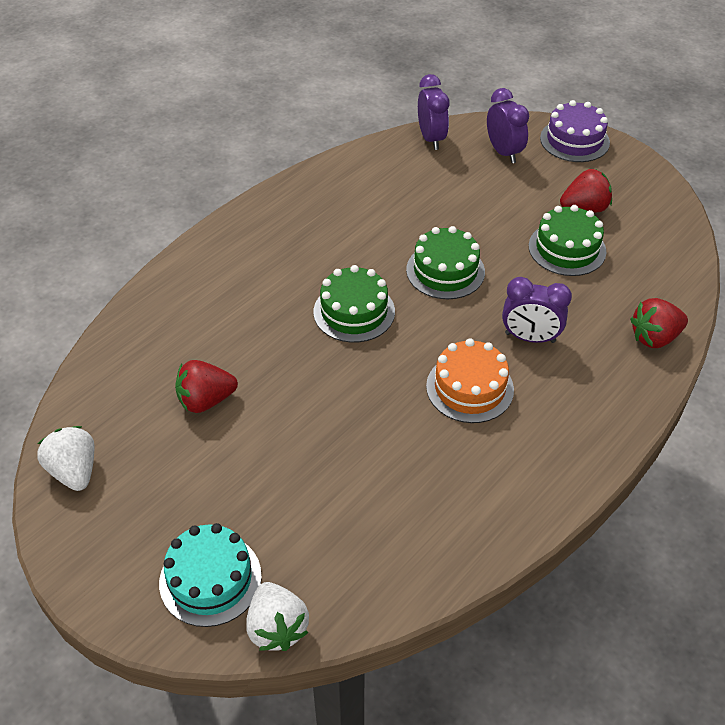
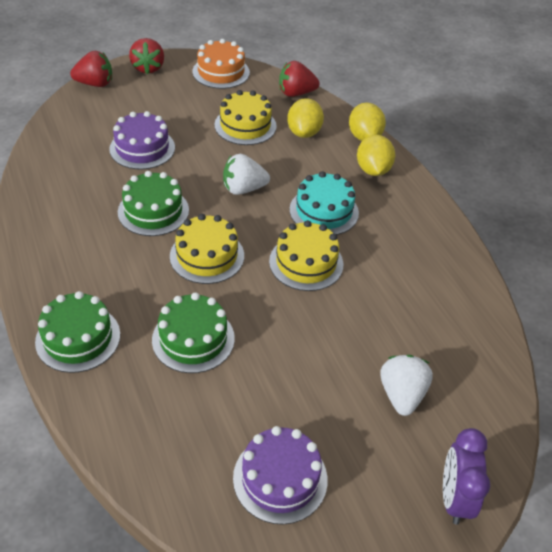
purple cake: 1 -> 2
purple clock: 3 -> 1
yellow cake: 0 -> 3
yellow lemon: 0 -> 3

